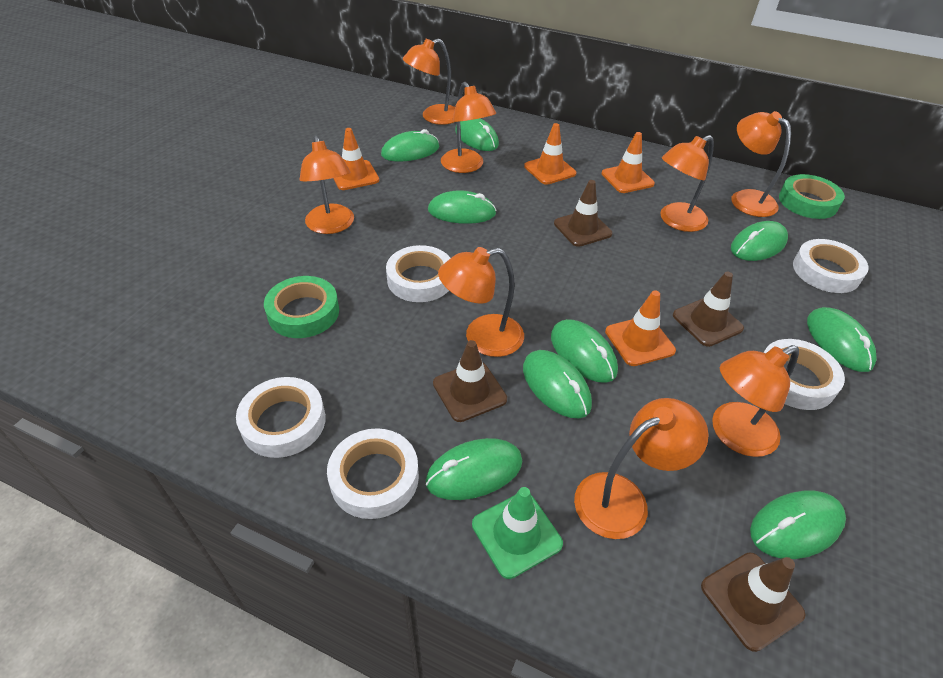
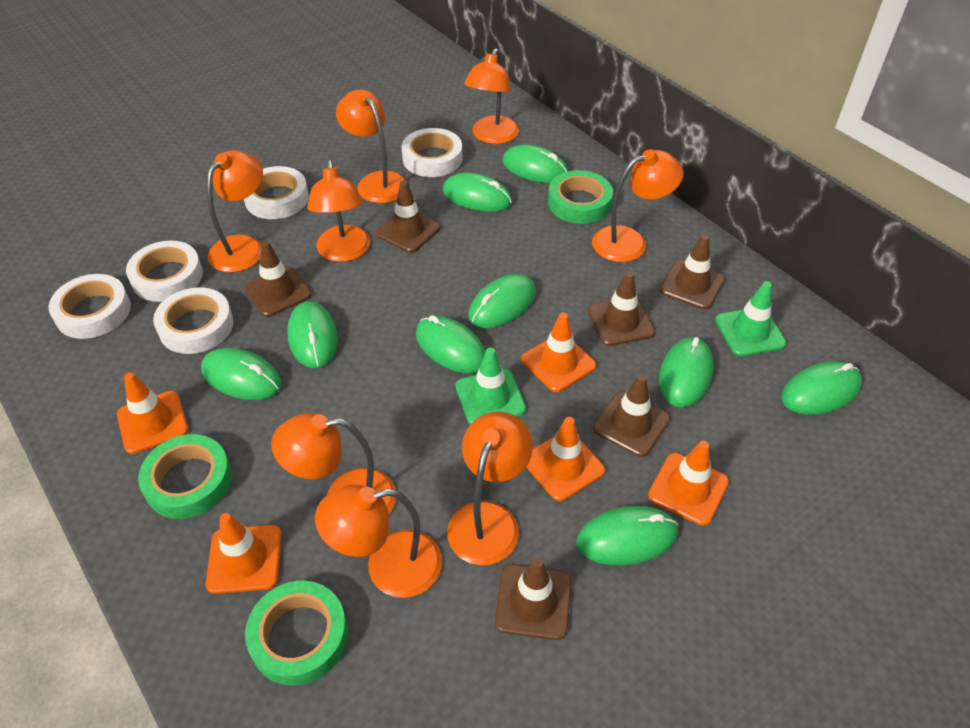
brown traffic cone: 4 -> 6
green tape: 2 -> 3
green traffic cone: 1 -> 2
orange traffic cone: 4 -> 5

